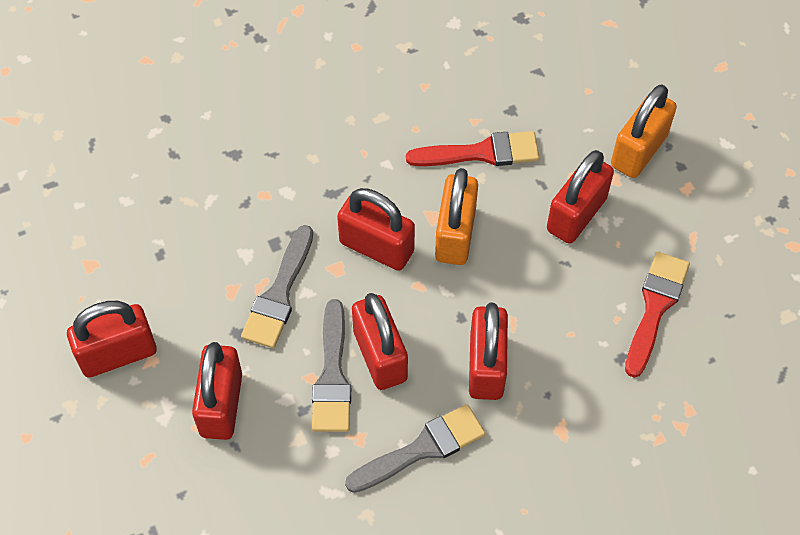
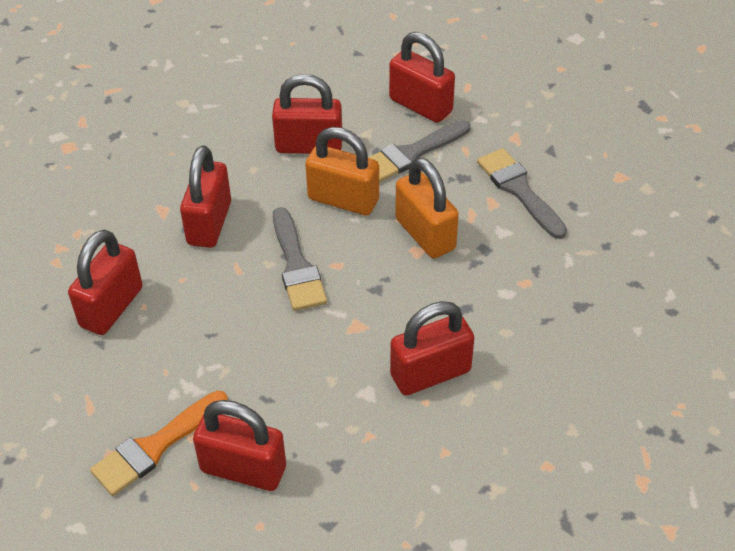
orange brush: 0 -> 1
red brush: 2 -> 0

